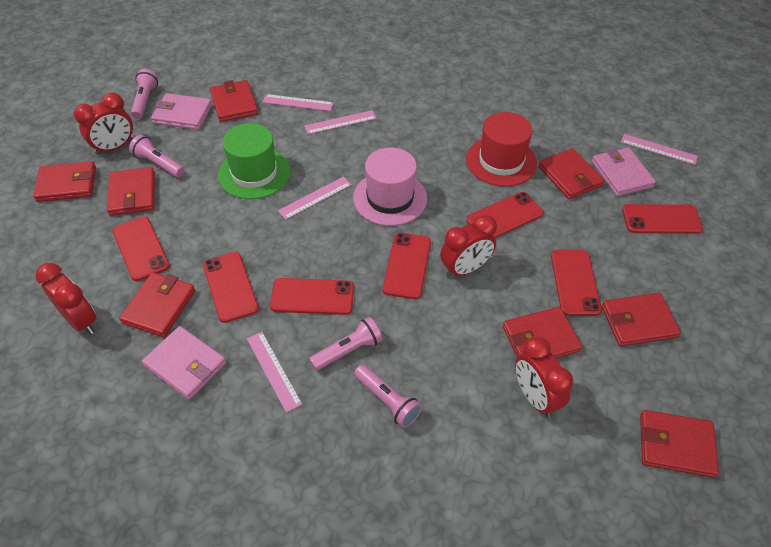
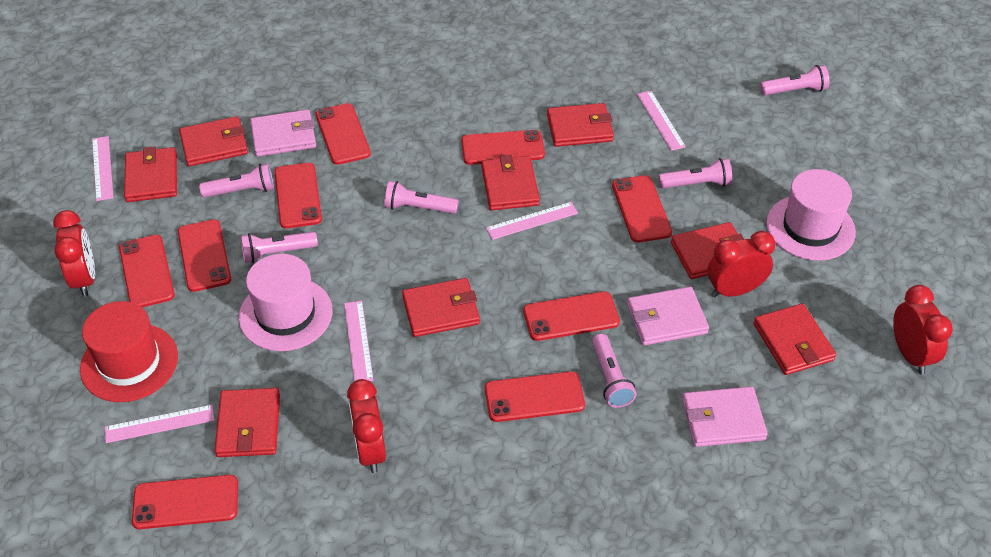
green hat: 1 -> 0
pink flashlight: 4 -> 6
pink hat: 1 -> 2
red phone: 7 -> 9

